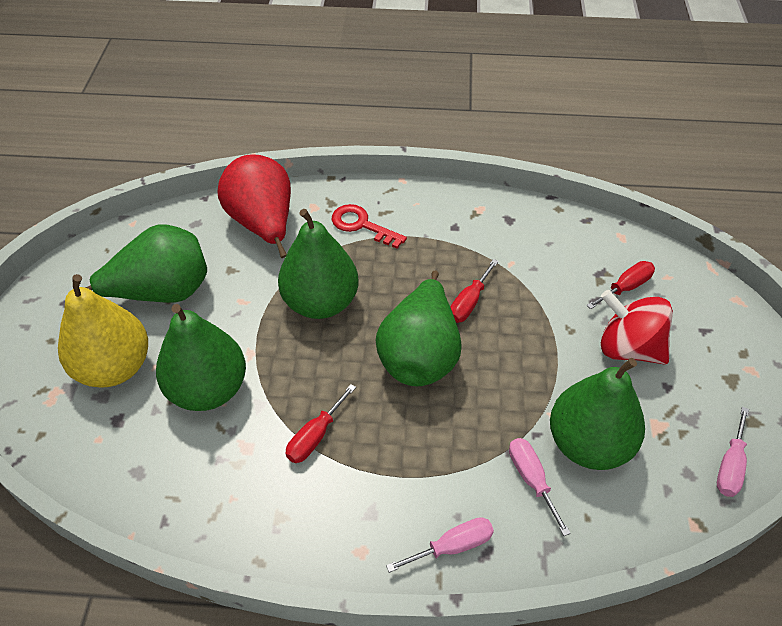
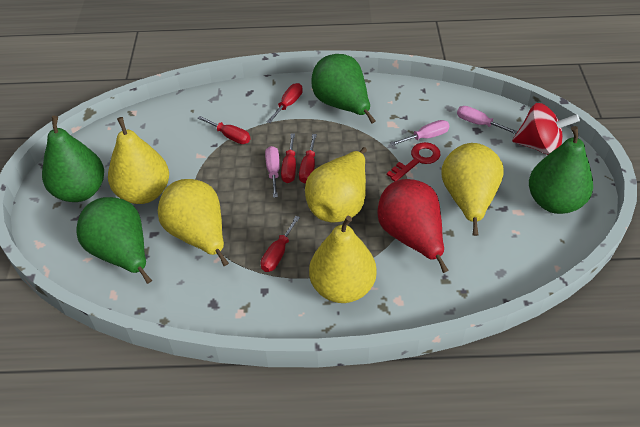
green pear: 5 -> 4
red screwdriver: 3 -> 5
yellow pear: 1 -> 5

